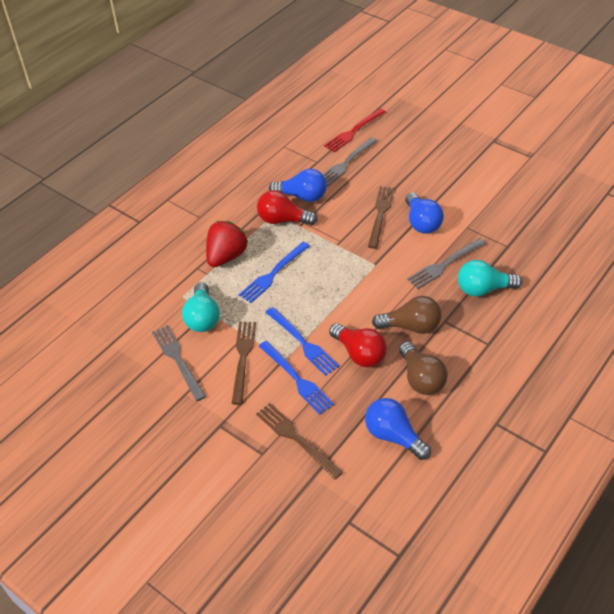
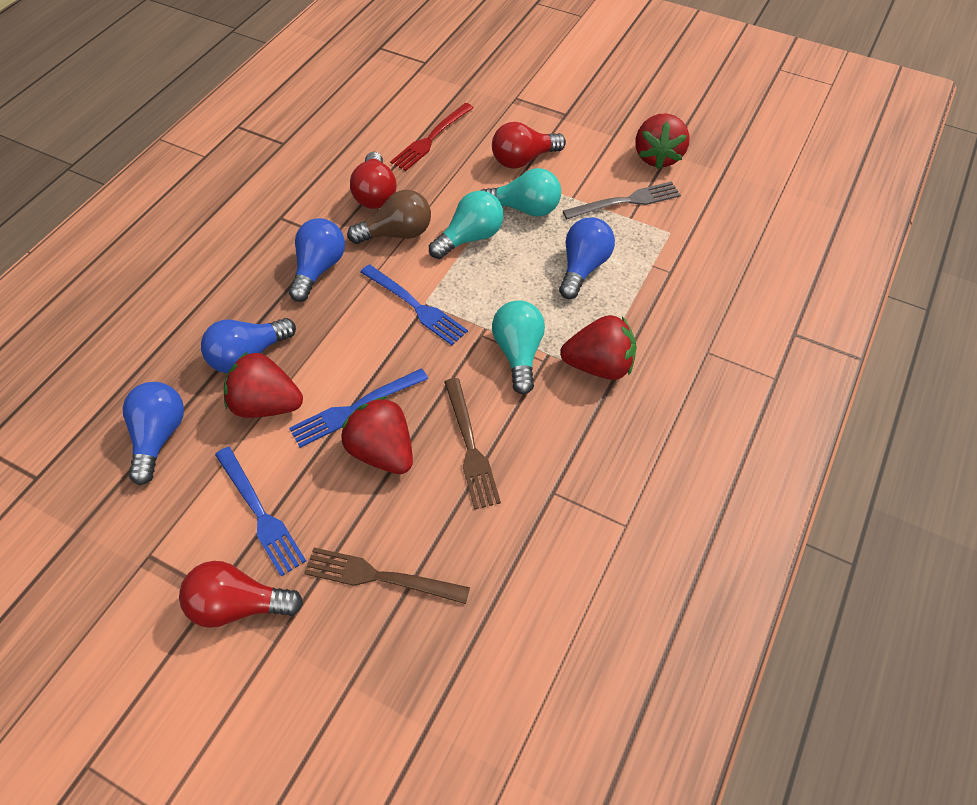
blue light bulb: 3 -> 4
brown fork: 3 -> 2
brown light bulb: 2 -> 1
grey fork: 3 -> 1
red light bulb: 2 -> 3
red strawberry: 1 -> 4
turquoise light bulb: 2 -> 3

